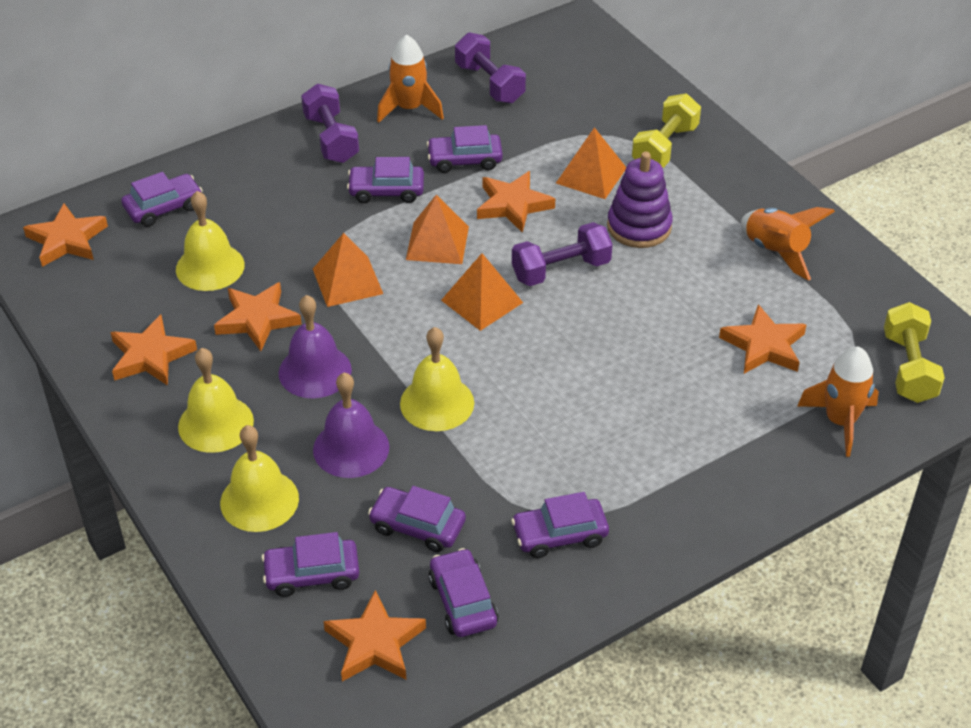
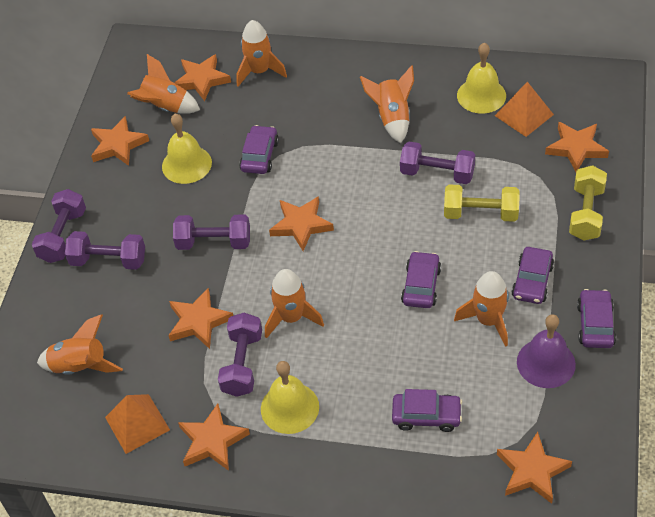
orange pyramid: 4 -> 2
orange rocket: 3 -> 6
orange star: 6 -> 7
purple bell: 2 -> 1
purple car: 7 -> 5
purple dumbbell: 3 -> 5
purple stacking toy: 1 -> 0
yellow bell: 4 -> 3

